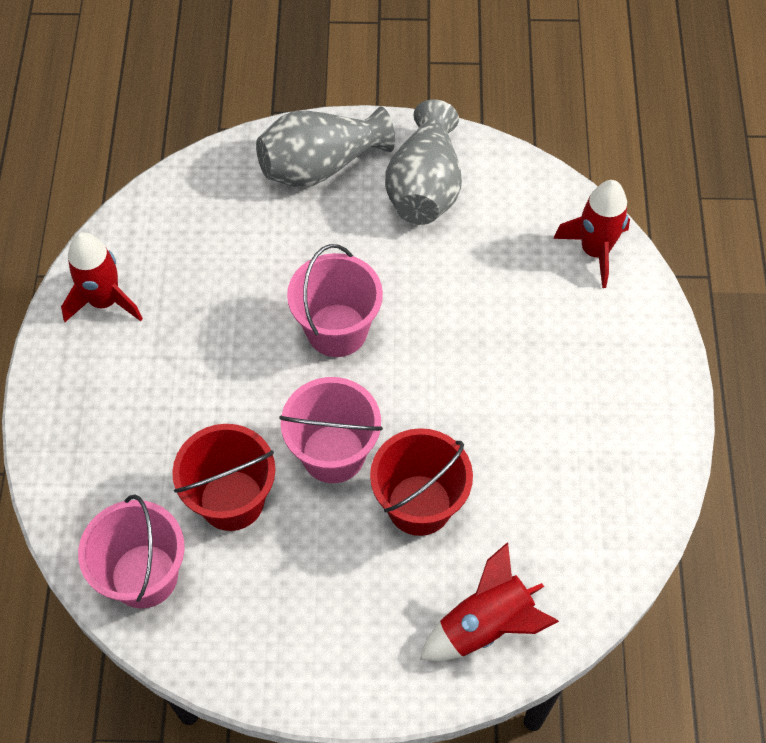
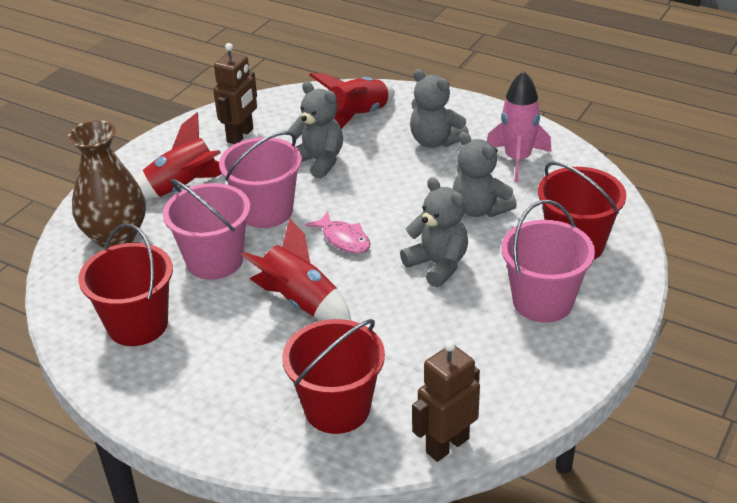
brown robot: 0 -> 2
brown vase: 0 -> 1
grey teddy bear: 0 -> 4
grey vase: 2 -> 0
pink fish: 0 -> 1
pink rocket: 0 -> 1
red bucket: 2 -> 3

